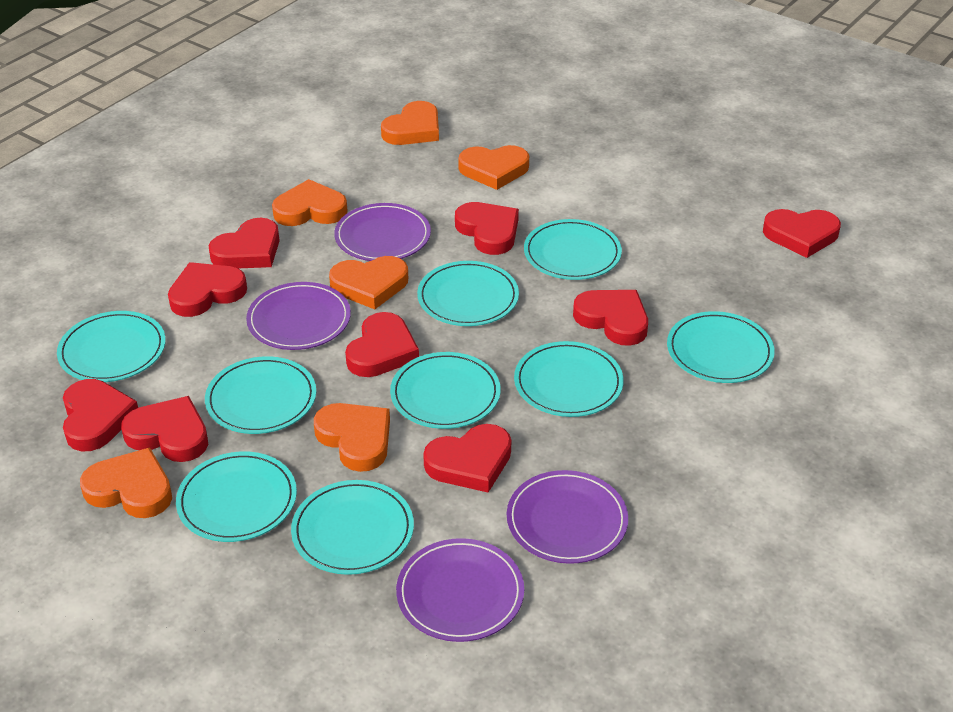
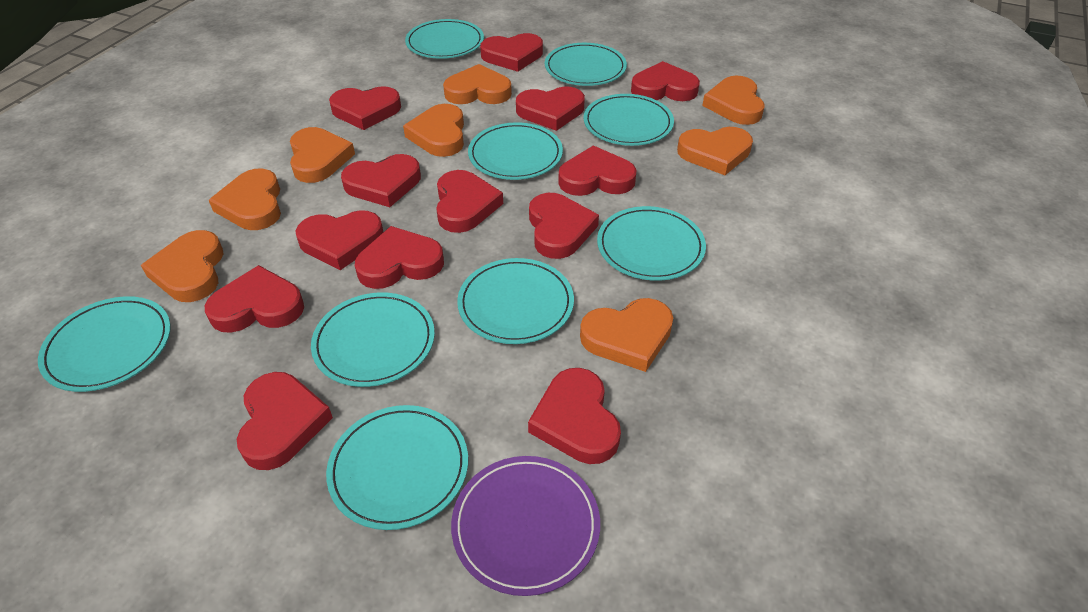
orange heart: 6 -> 8
purple plate: 4 -> 1
red heart: 9 -> 13

